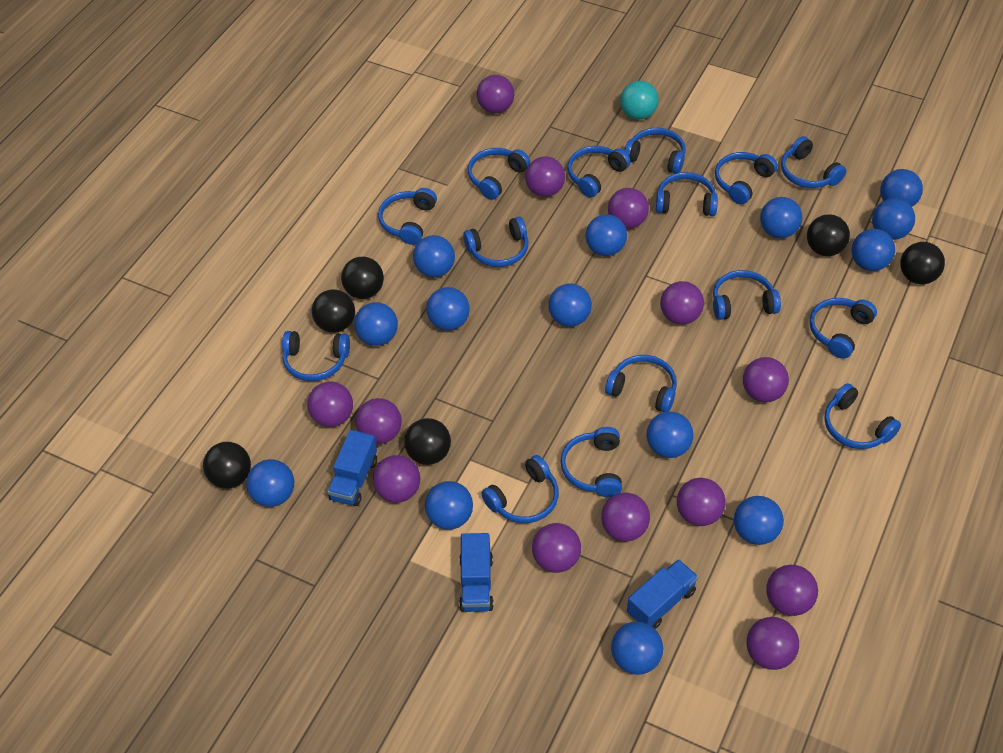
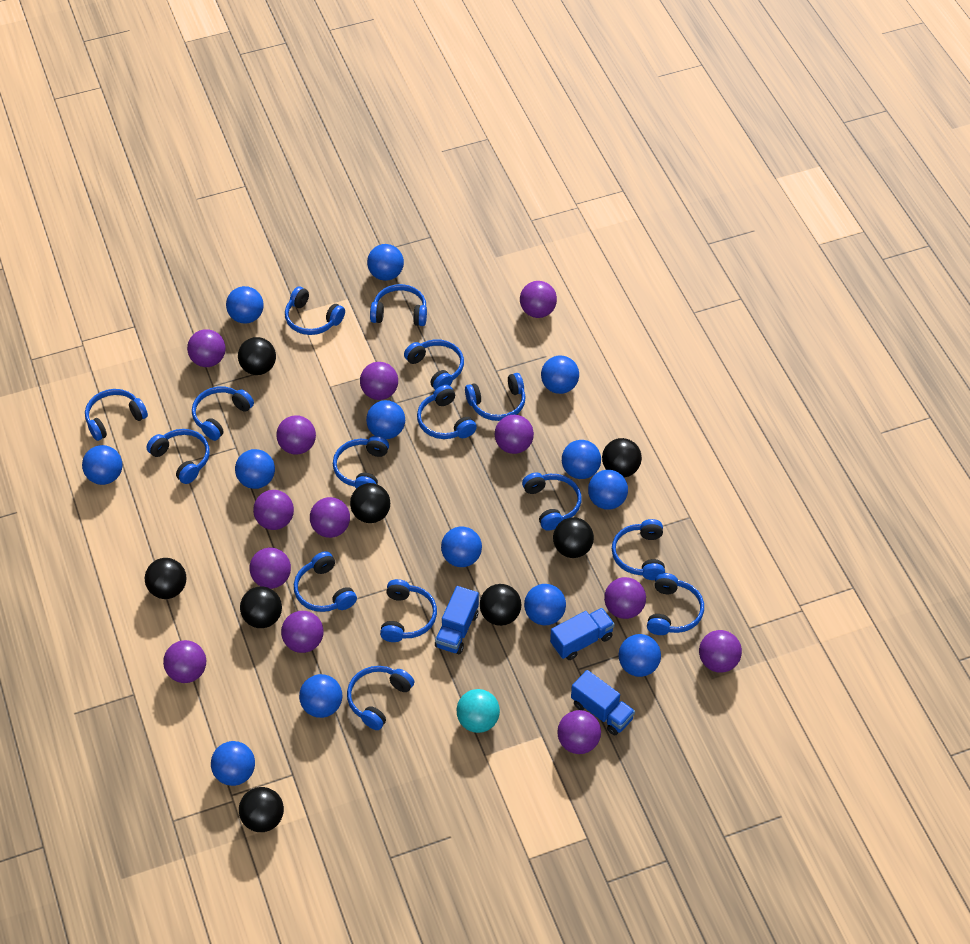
black ball: 6 -> 8
blue ball: 14 -> 13

